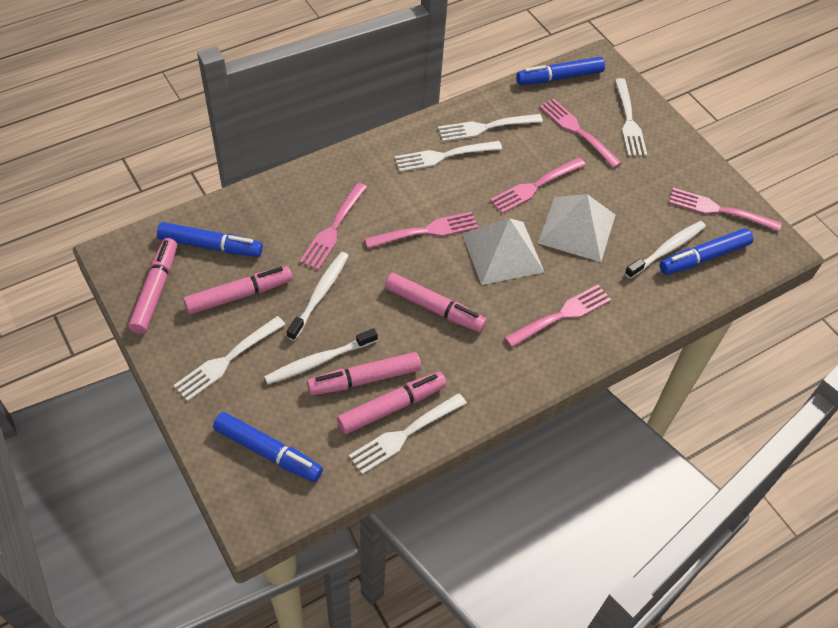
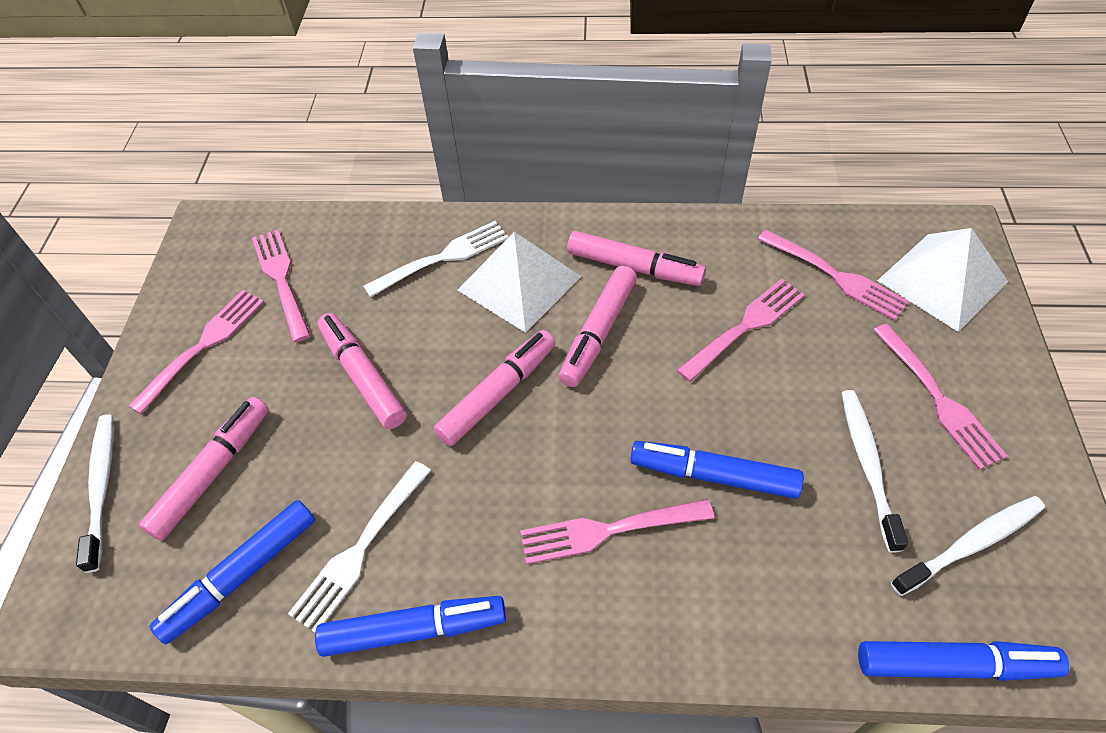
white fork: 5 -> 2

